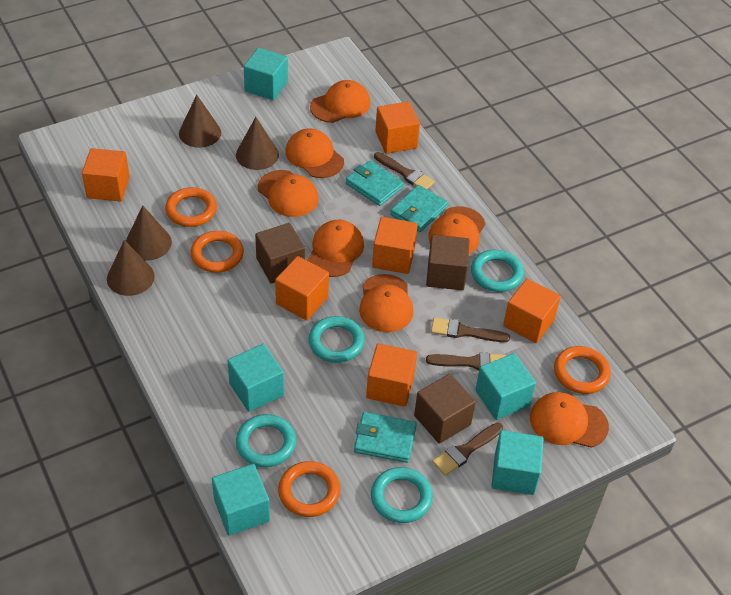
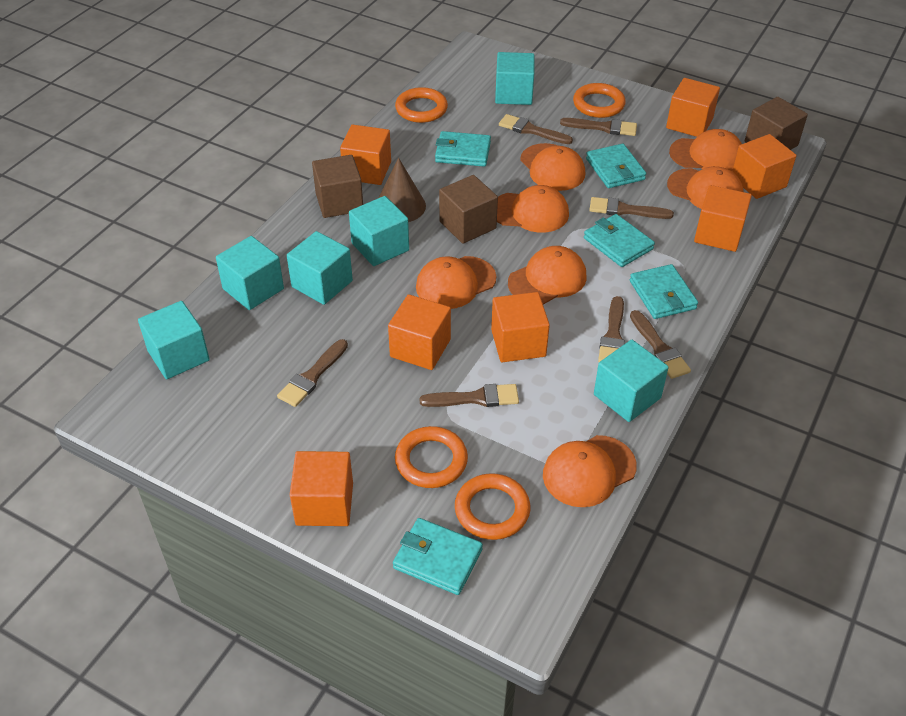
brown brush: 4 -> 7
brown cone: 4 -> 1
orange cube: 6 -> 7
turquoise cube: 5 -> 6
turquoise ring: 4 -> 0
turquoise wallet: 3 -> 5

